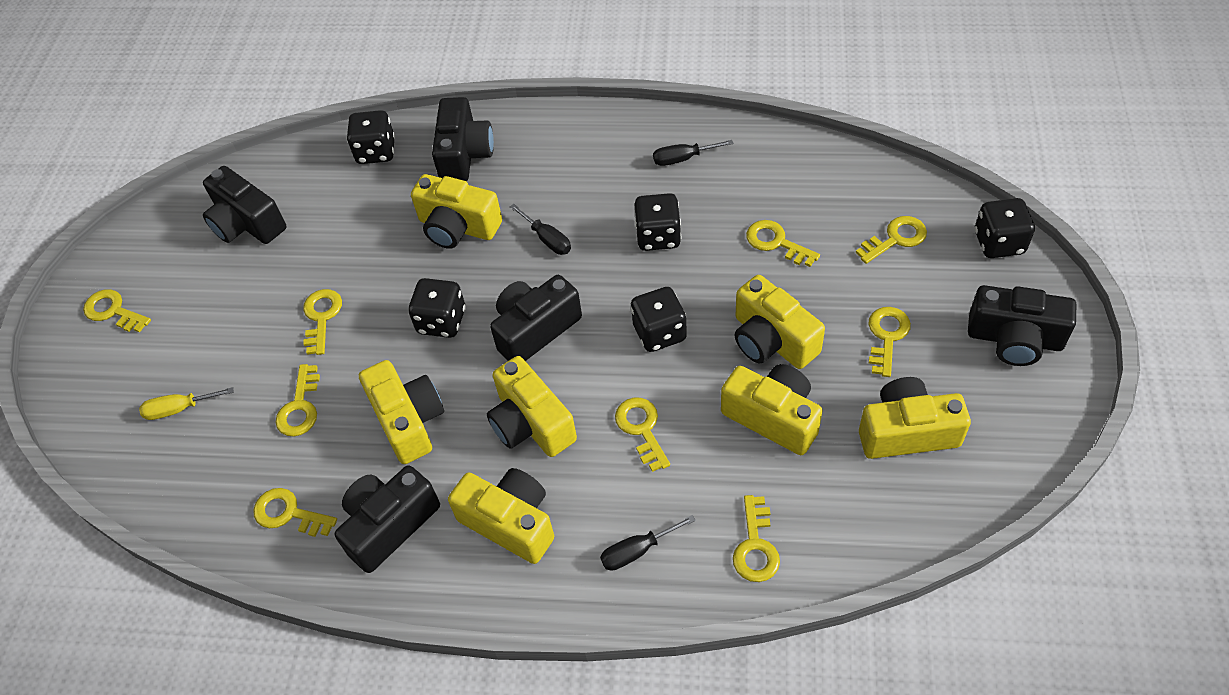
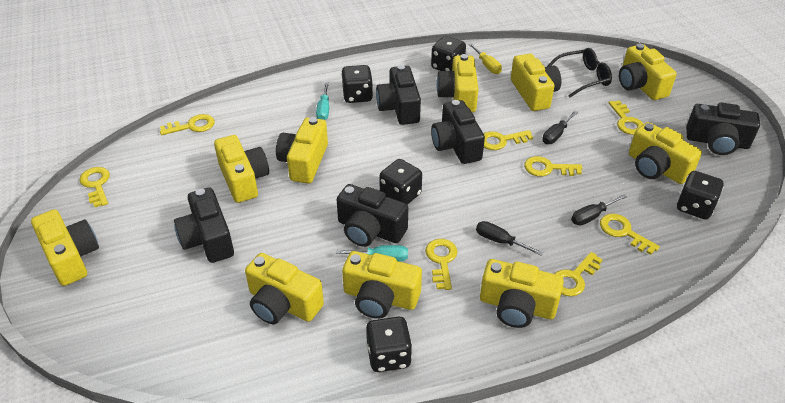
black glasses: 0 -> 1
turquoise screwdriver: 0 -> 2
yellow camera: 7 -> 10
yellow key: 9 -> 8

